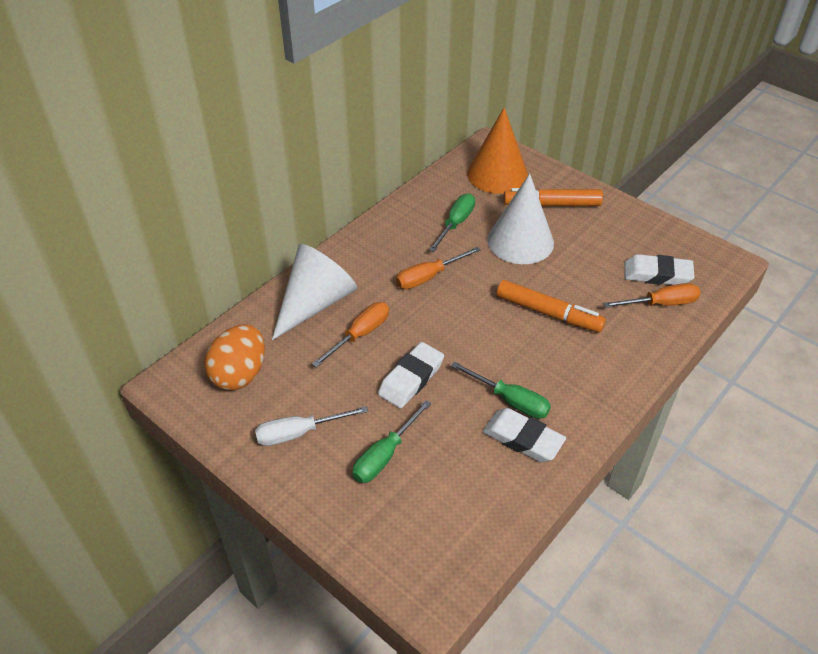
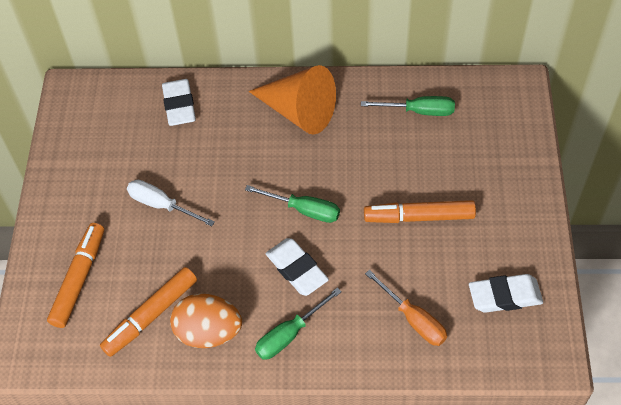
orange marker: 2 -> 3
orange screwdriver: 3 -> 1
white cone: 2 -> 0

